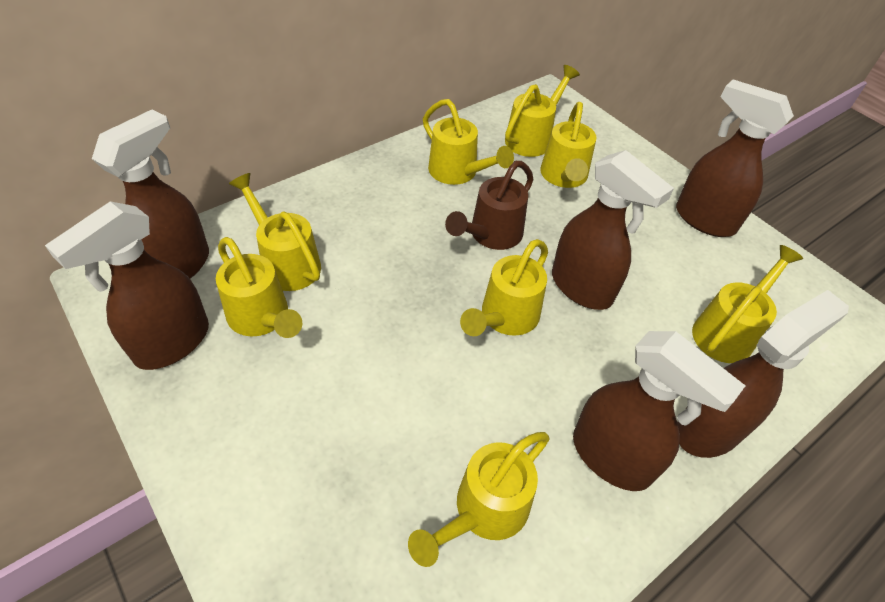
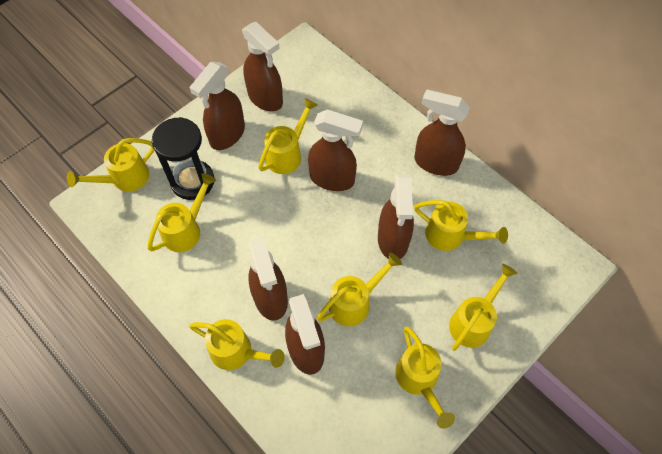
black hourglass: 0 -> 1
brown spray bottle: 6 -> 7
brown watering can: 1 -> 0

